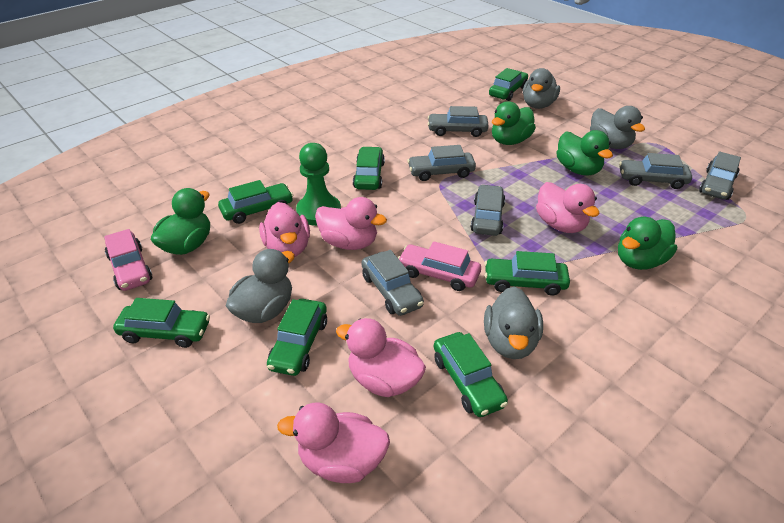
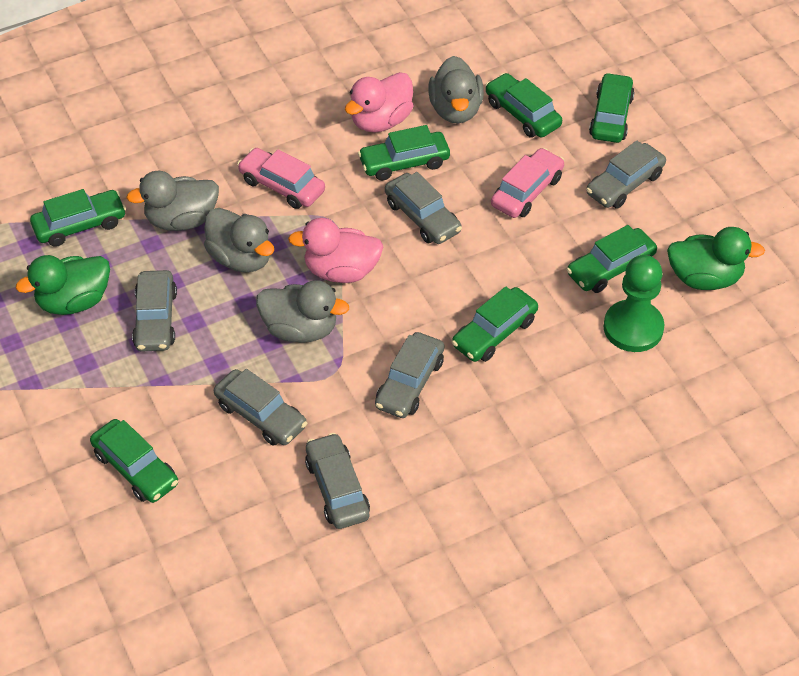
green duck: 4 -> 2
pink duck: 5 -> 2

